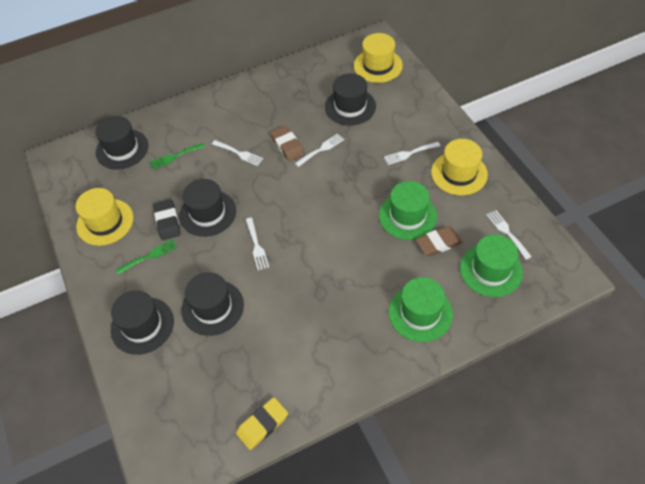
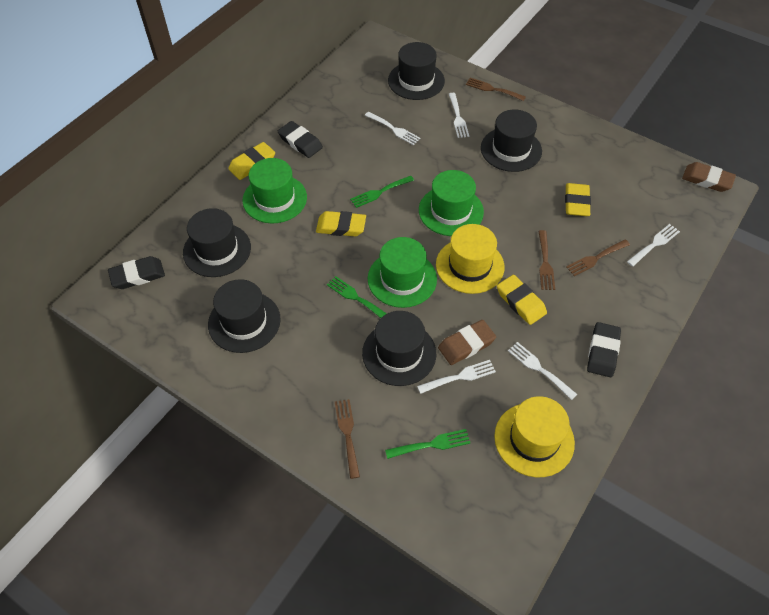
black eraser: 1 -> 3
brown fork: 0 -> 4
green fork: 2 -> 3
yellow eraser: 1 -> 4
yellow hat: 3 -> 2

